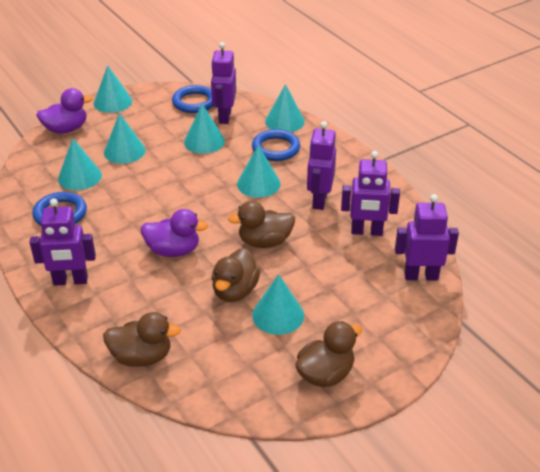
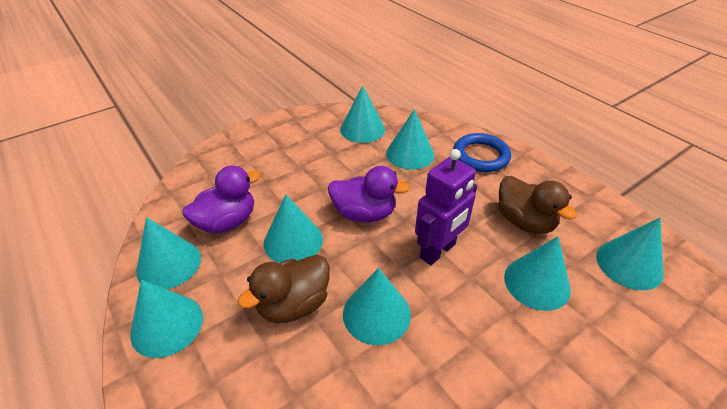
blue ring: 3 -> 1
brown duck: 4 -> 2
purple robot: 5 -> 1
turquoise cone: 7 -> 8

